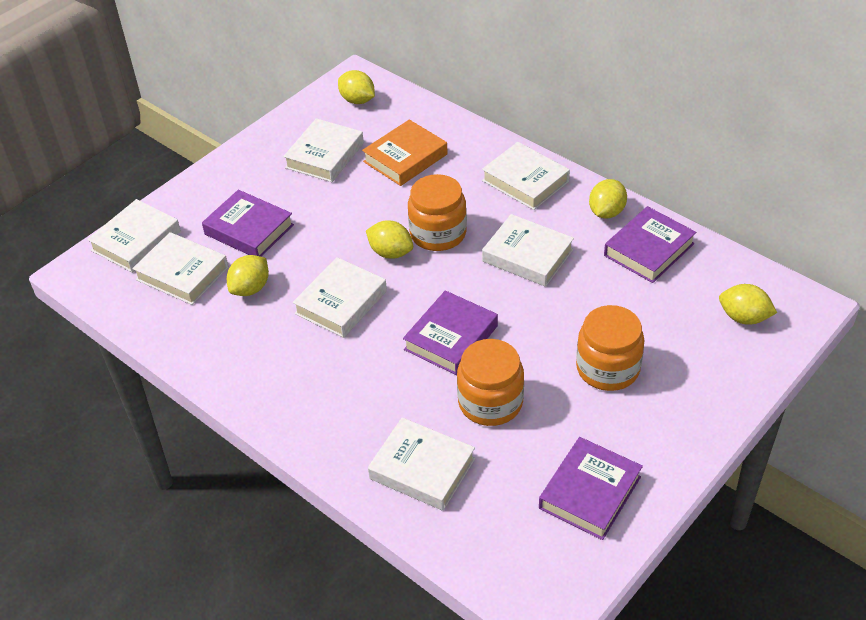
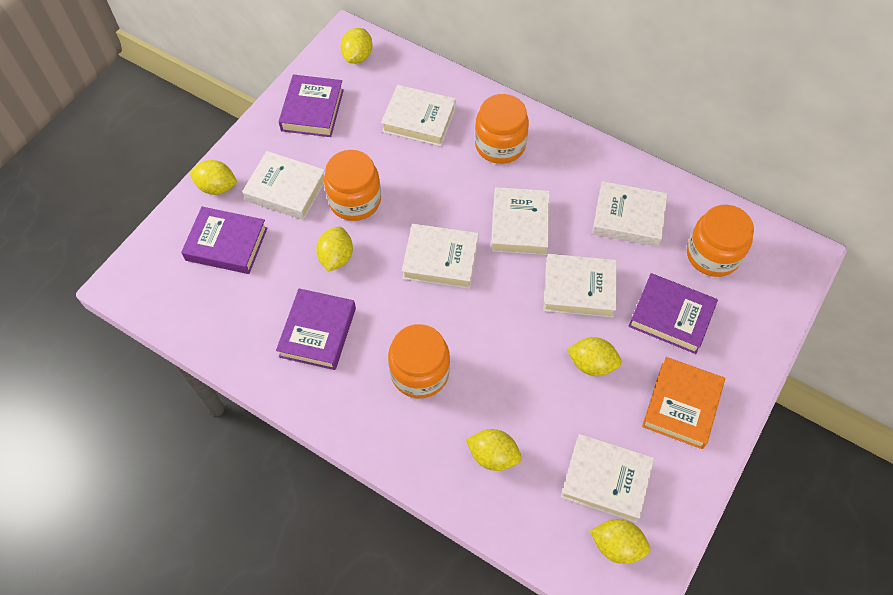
orange jar: 3 -> 4
yellow lemon: 5 -> 6

